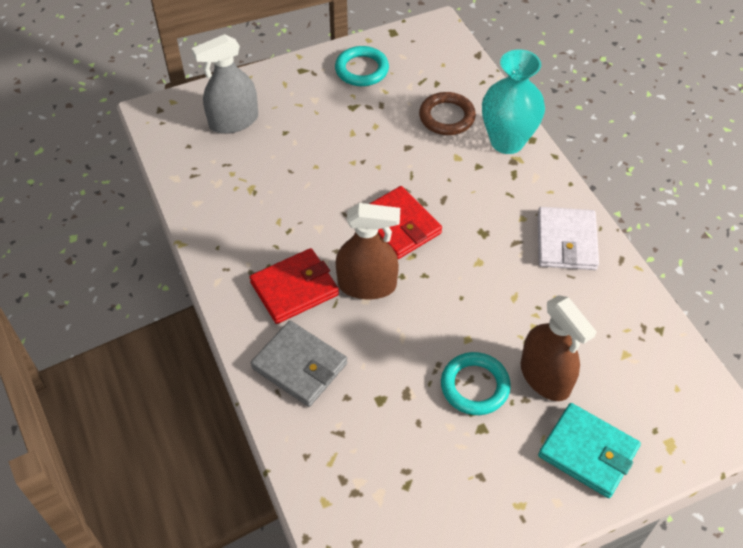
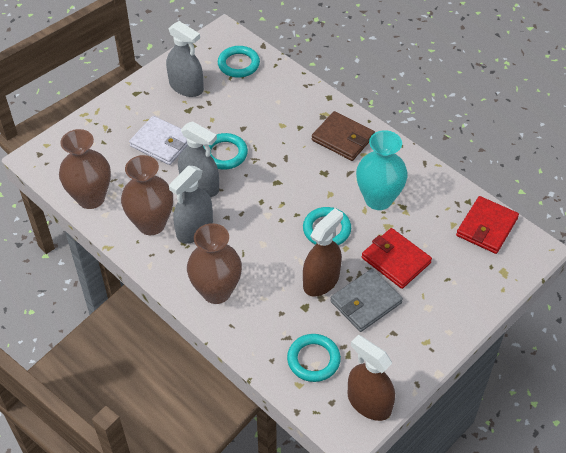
brown ring: 1 -> 0
brown vase: 0 -> 3
brown wallet: 0 -> 1
grey spray bottle: 1 -> 3
turquoise ring: 2 -> 4
turquoise wallet: 1 -> 0

